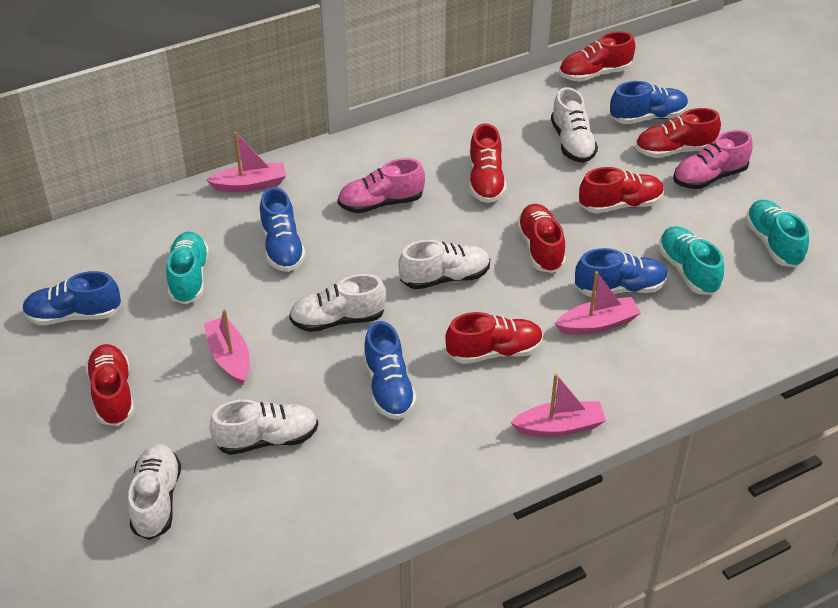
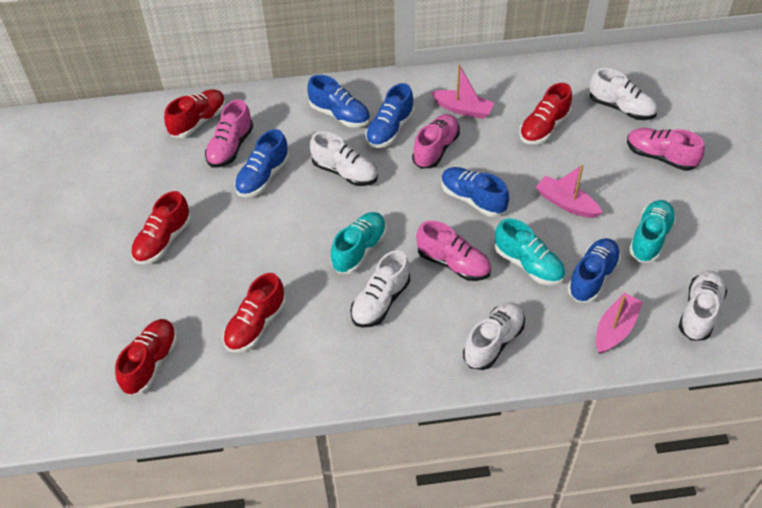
pink boat: 4 -> 3
pink shoe: 2 -> 4
red shoe: 7 -> 5

